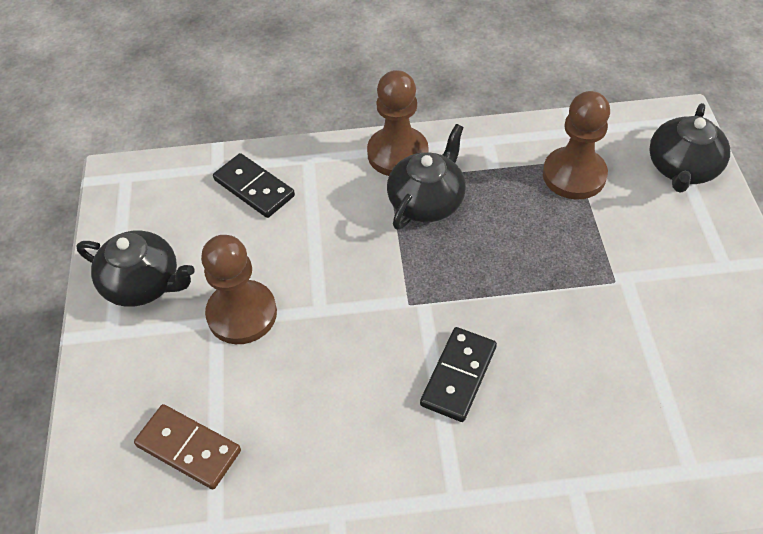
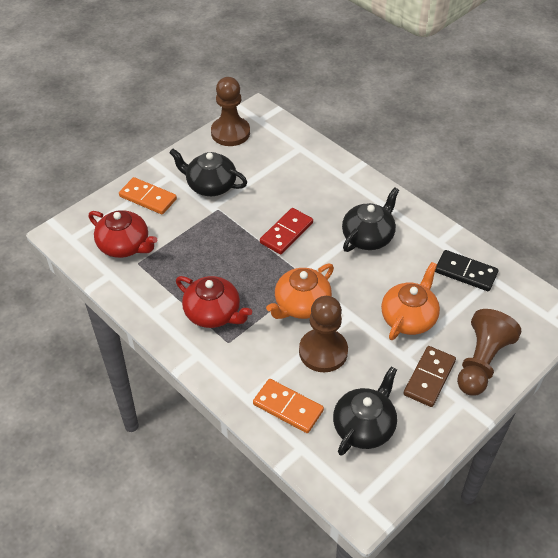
black domino: 2 -> 1
orange domino: 0 -> 2
orange teapot: 0 -> 2
red domino: 0 -> 1
red teapot: 0 -> 2

